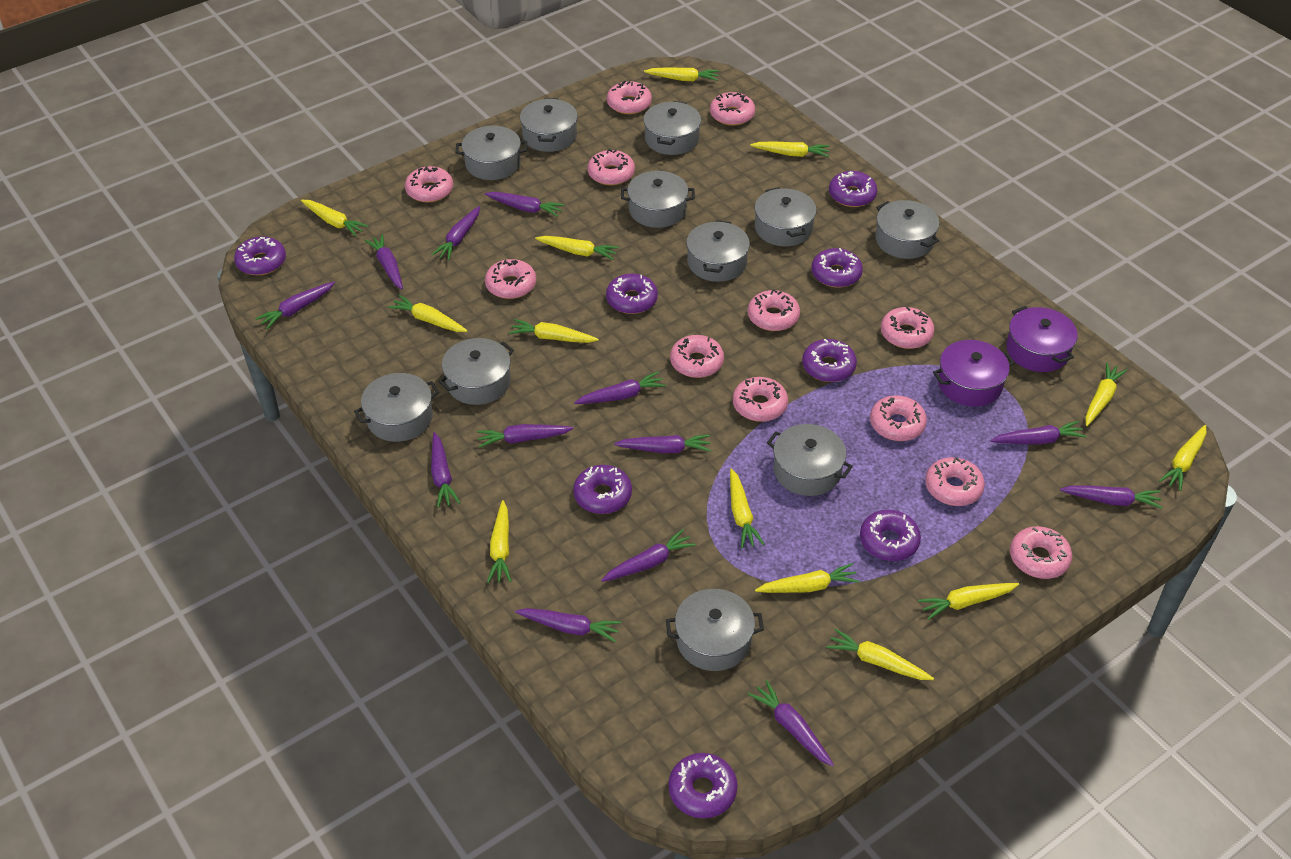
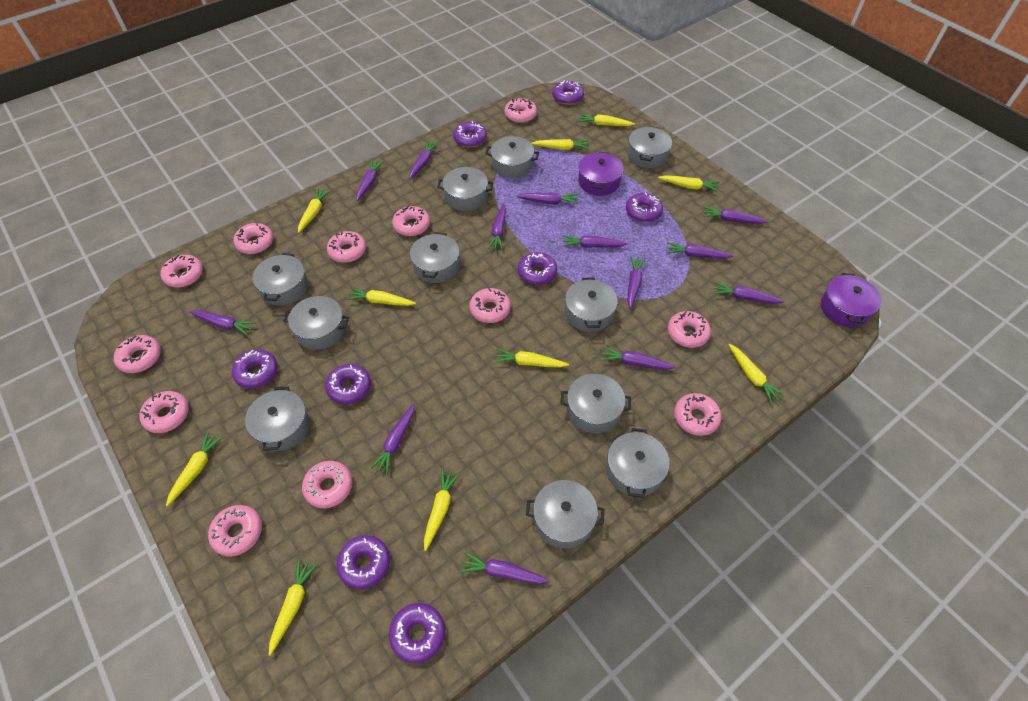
yellow carrot: 13 -> 10

